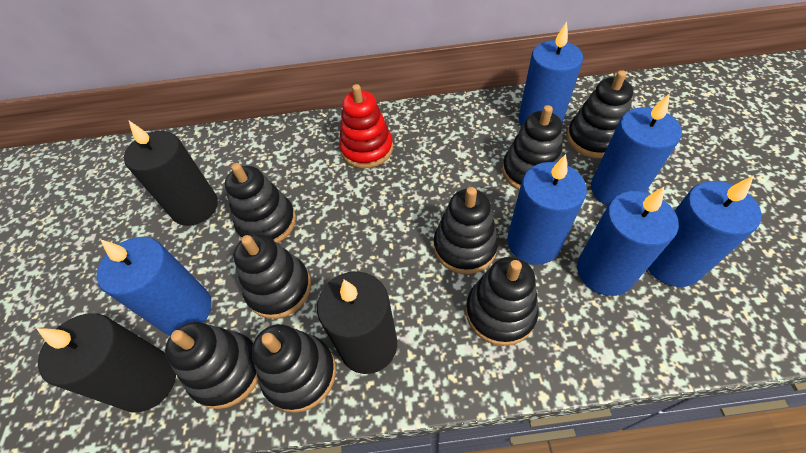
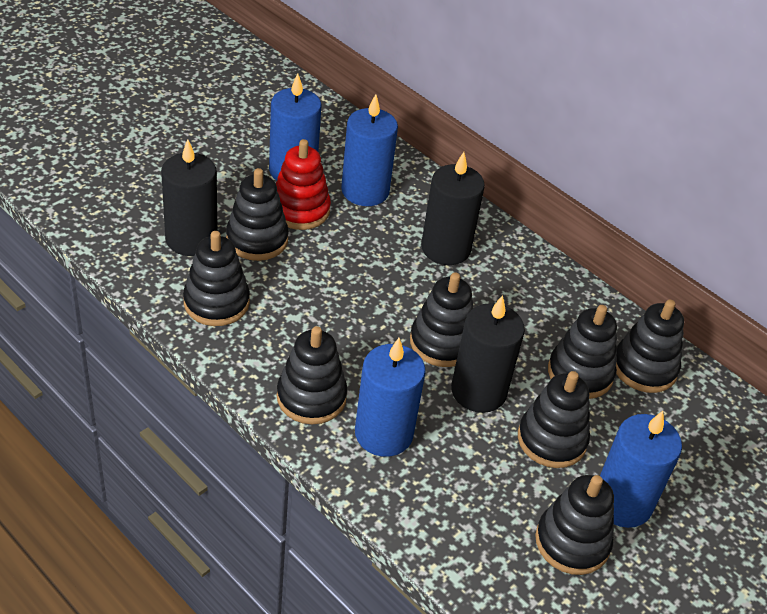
blue candle: 6 -> 4

